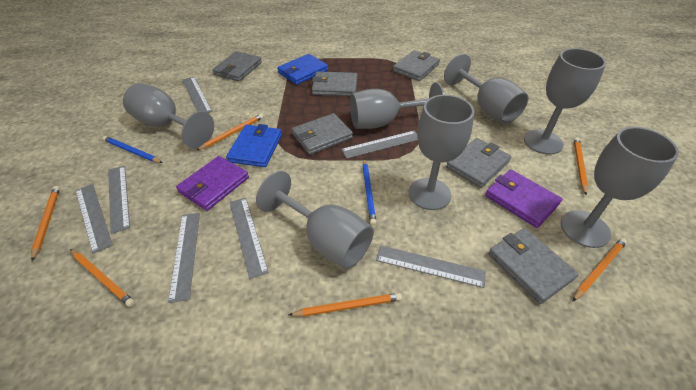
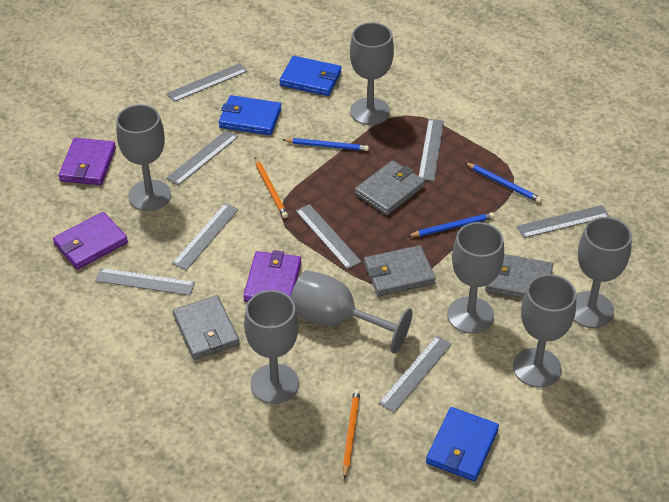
blue pencil: 2 -> 3
blue wallet: 2 -> 3
grey ruler: 7 -> 8
grey wallet: 6 -> 4
orange pencil: 6 -> 2
purple wallet: 2 -> 3

